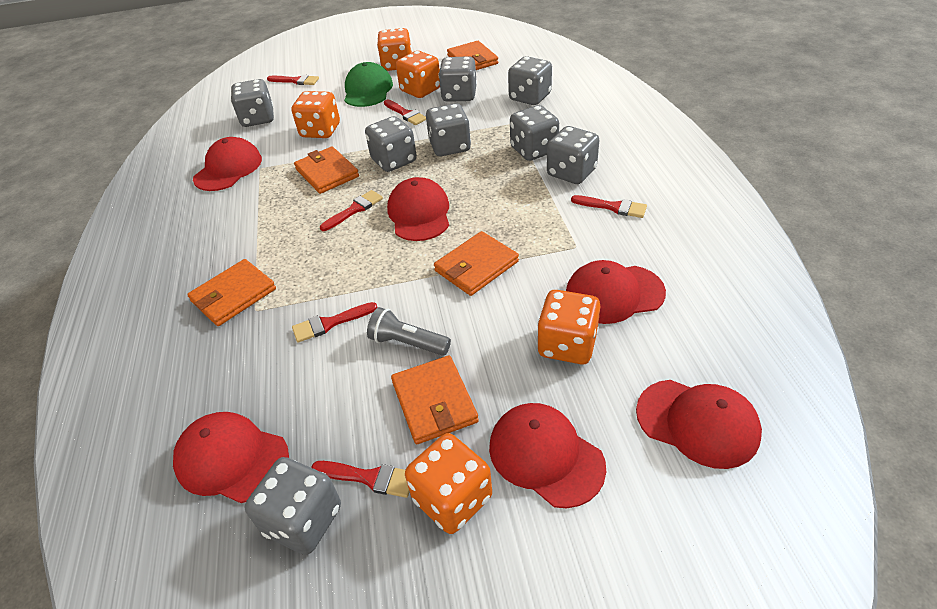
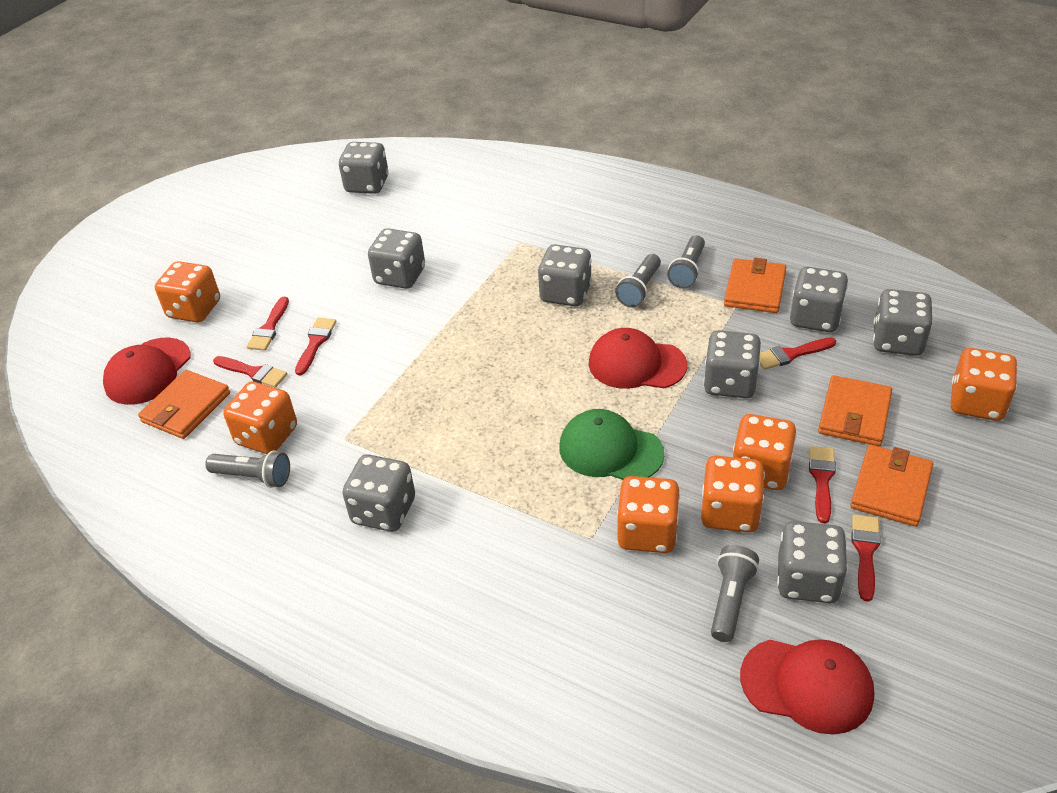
grey flashlight: 1 -> 4
orange dice: 5 -> 6
orange wallet: 5 -> 4
red cap: 6 -> 3

